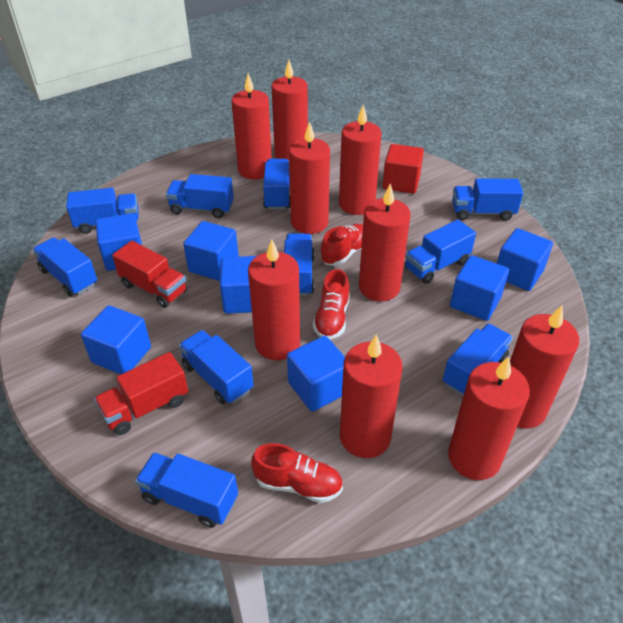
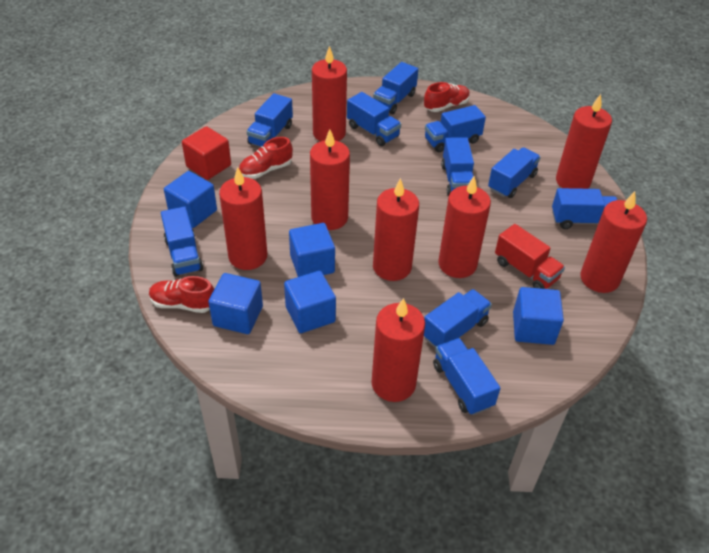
blue cube: 7 -> 5
red candle: 9 -> 8
red truck: 2 -> 1

